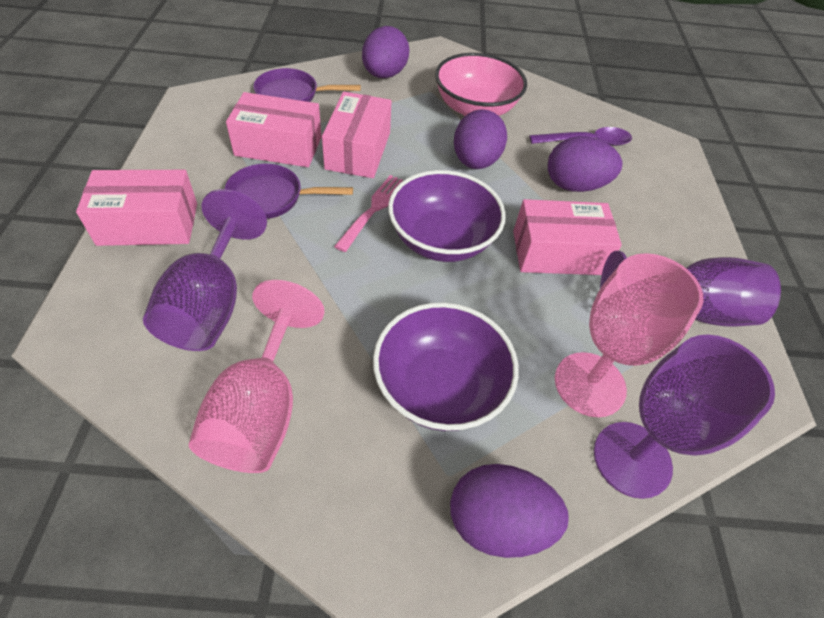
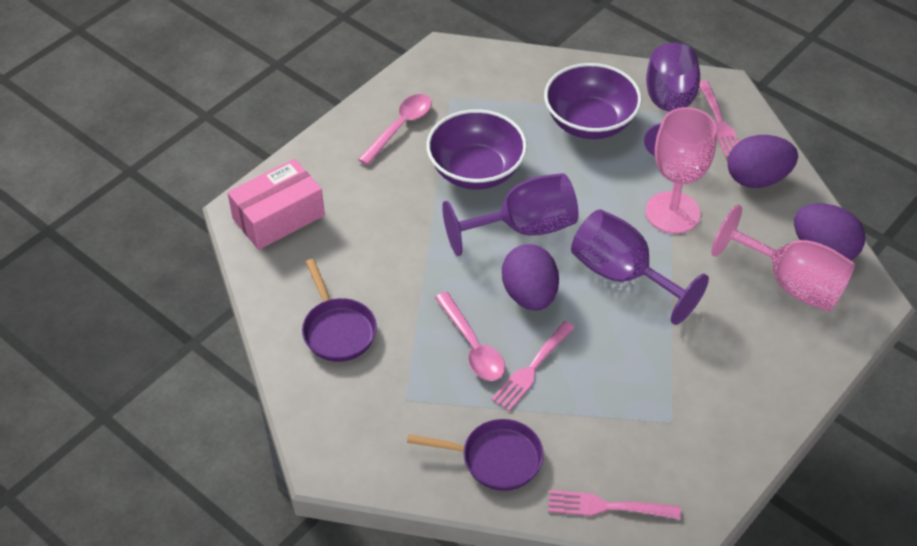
pink bowl: 1 -> 0
pink box: 4 -> 1
pink fork: 1 -> 3
pink spoon: 0 -> 2
purple egg: 4 -> 3
purple spoon: 1 -> 0

